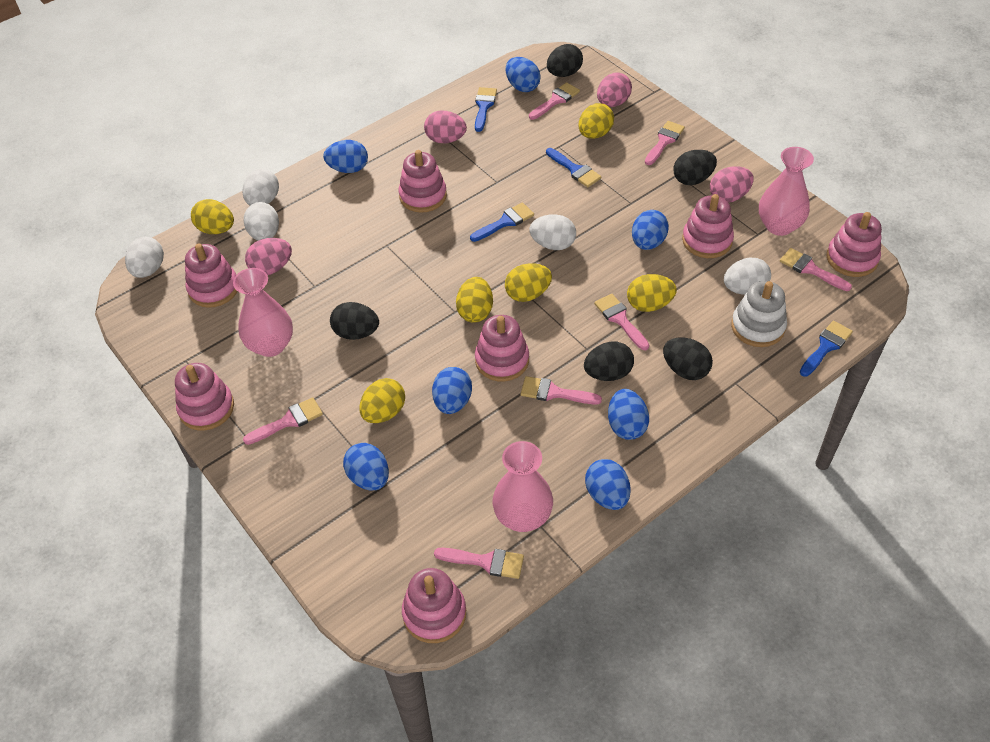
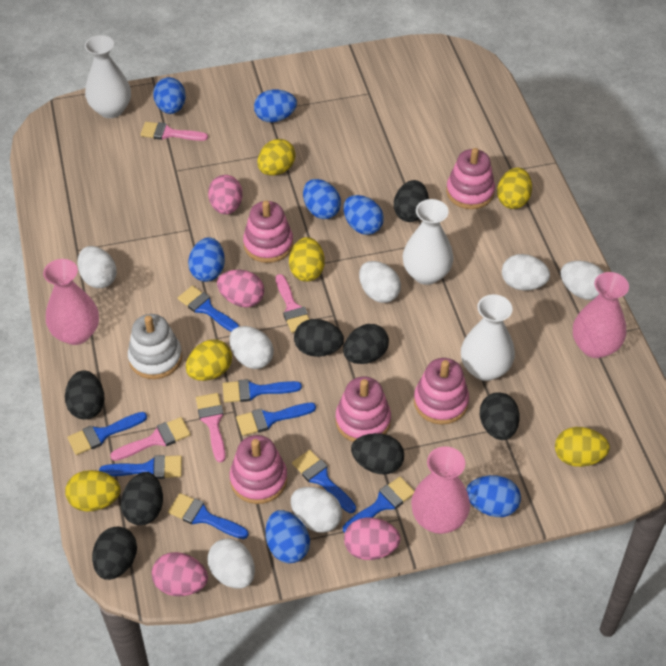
black egg: 5 -> 8
blue brush: 4 -> 8
pink brush: 7 -> 4
pink stacking toy: 7 -> 5
white egg: 5 -> 7
white vase: 0 -> 3

